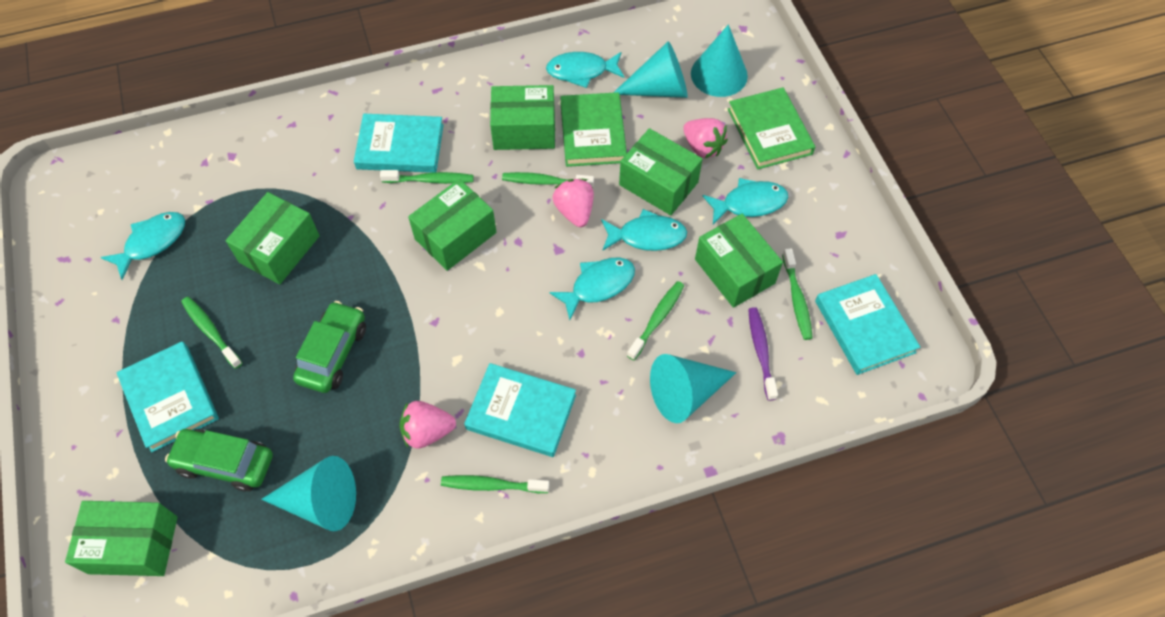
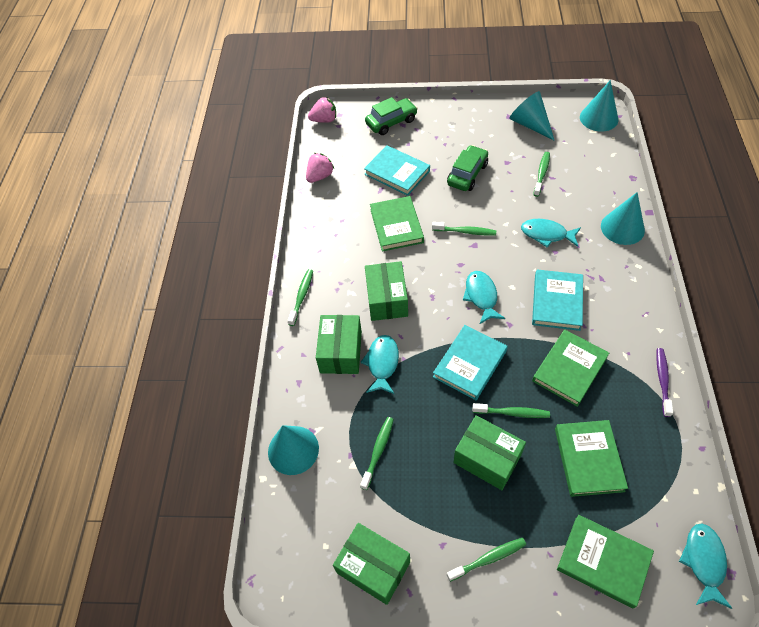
green book: 2 -> 4
green box: 6 -> 4
pink strawberry: 3 -> 2
turquoise book: 4 -> 3
turquoise fish: 5 -> 4

